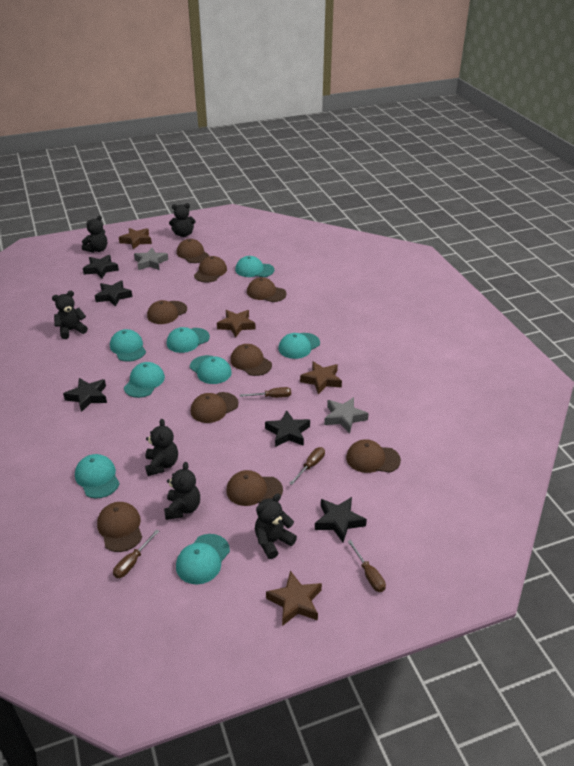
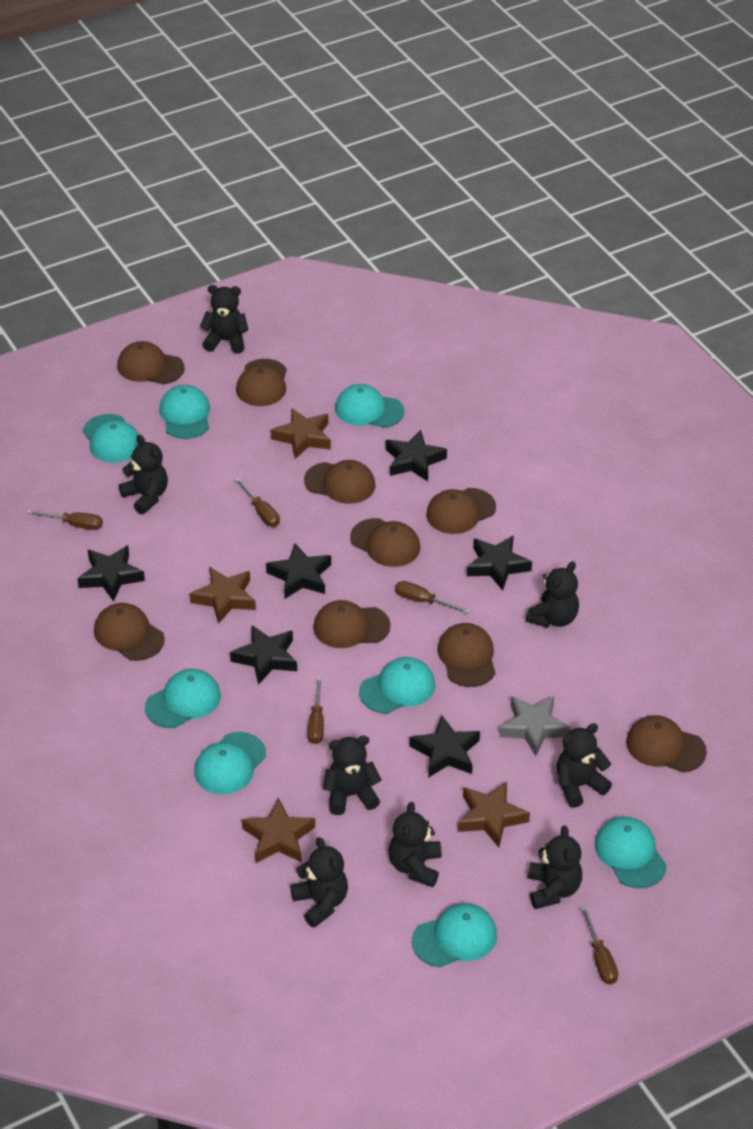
black star: 5 -> 6
black teddy bear: 6 -> 8
brown screwdriver: 4 -> 5
grey star: 2 -> 1

